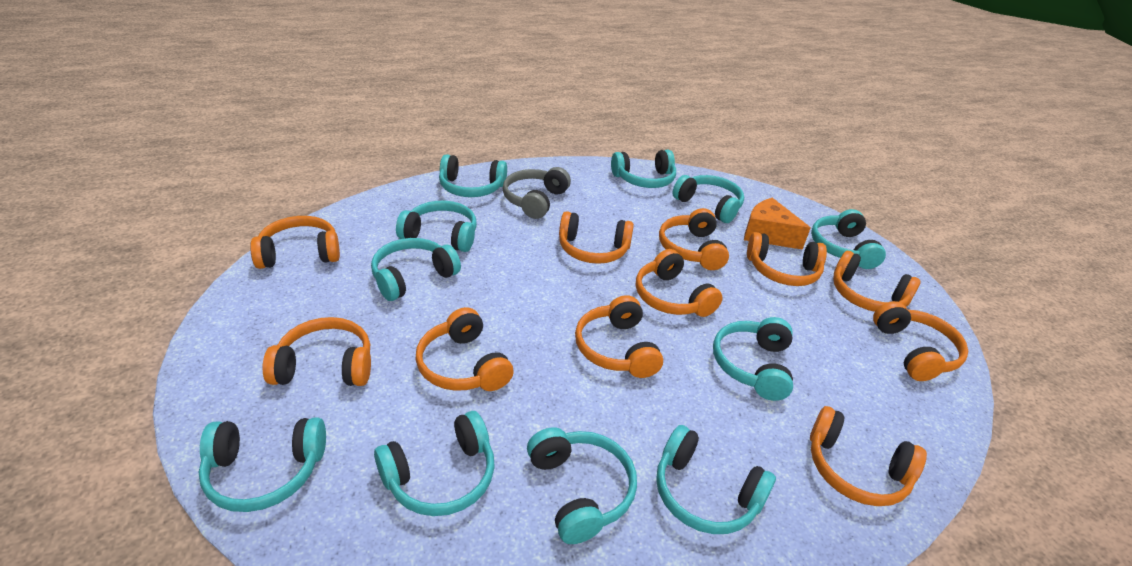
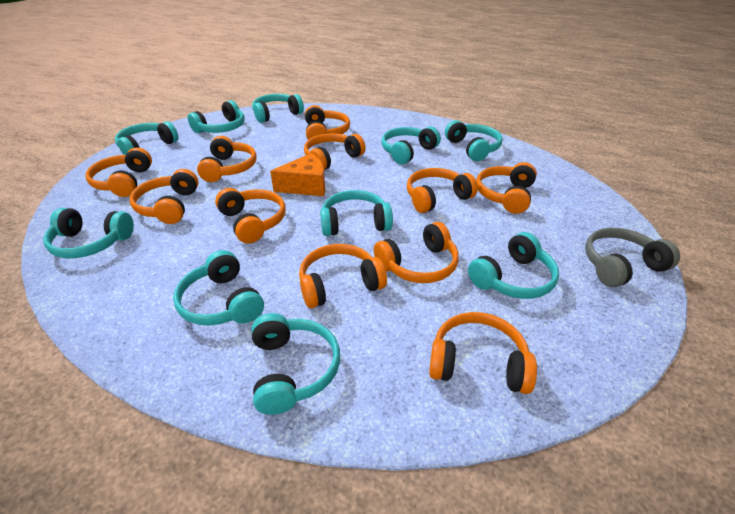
turquoise headphones: 11 -> 10

